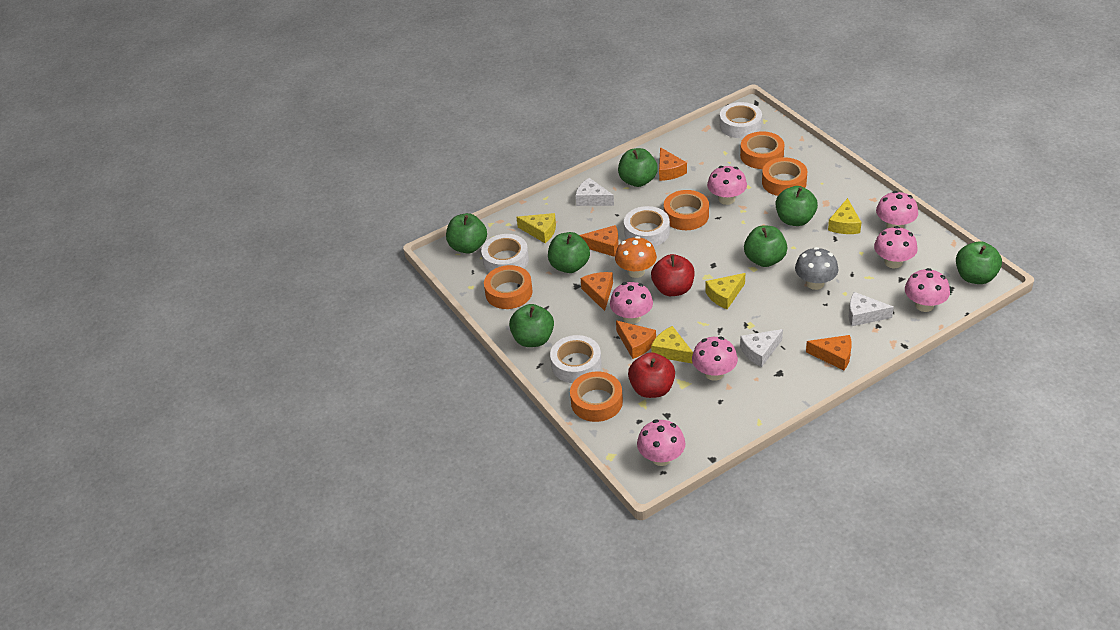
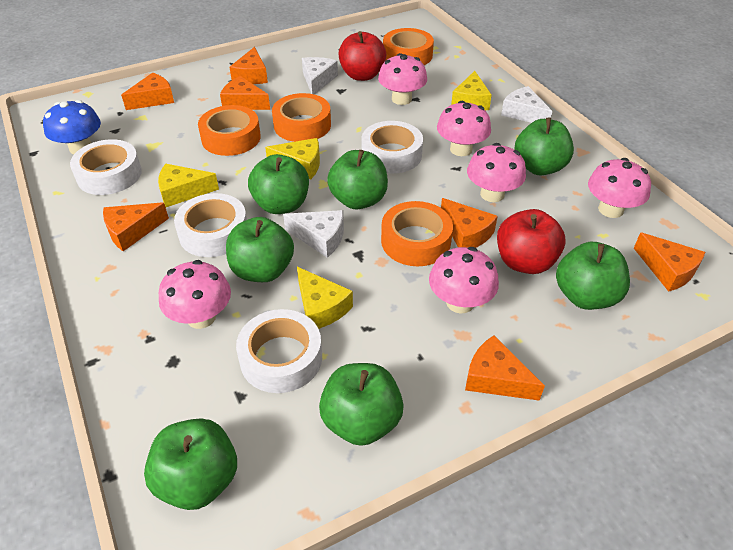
blue mushroom: 0 -> 1
grey mushroom: 1 -> 0
orange cheese: 5 -> 7
orange mushroom: 1 -> 0
orange tape: 5 -> 4
pink mushroom: 7 -> 6

